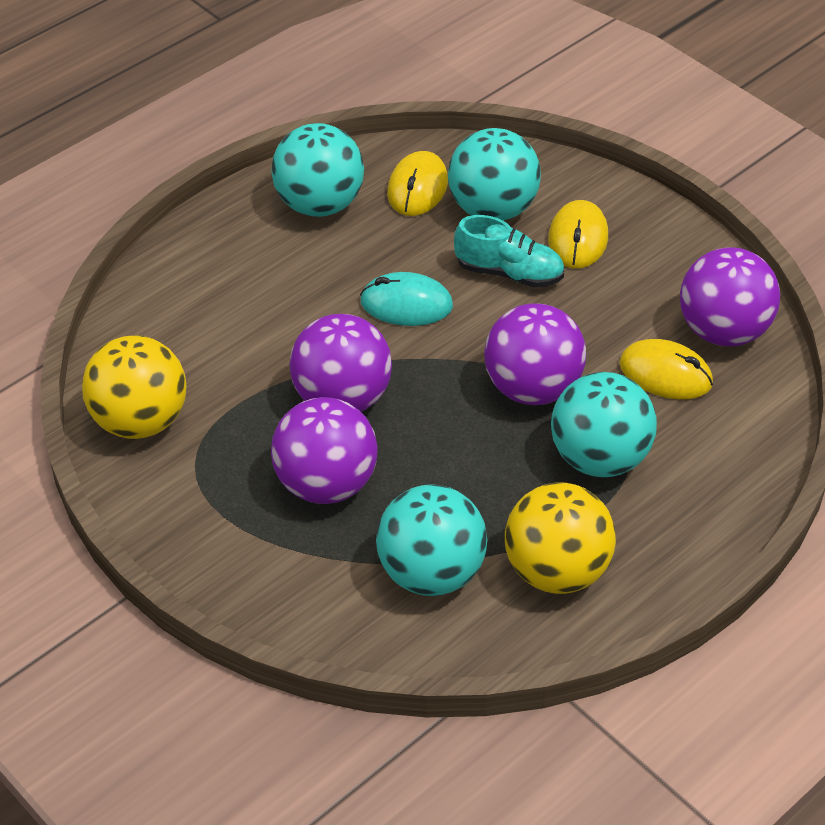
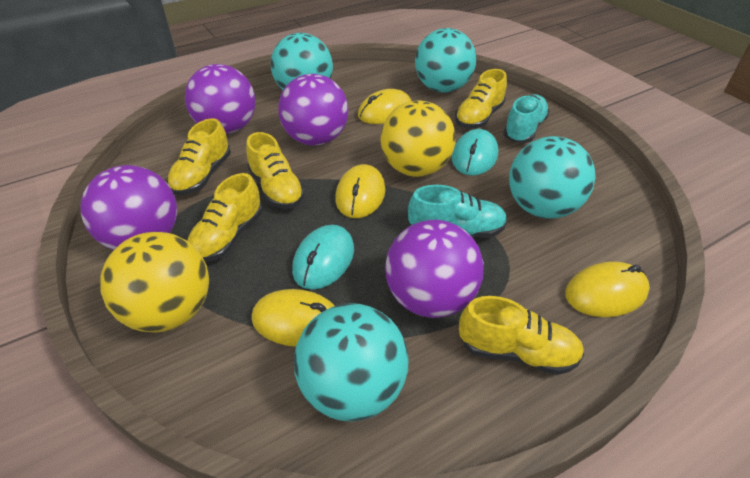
turquoise mouse: 1 -> 2
turquoise shoe: 1 -> 2
yellow mouse: 3 -> 4
yellow shoe: 0 -> 5

